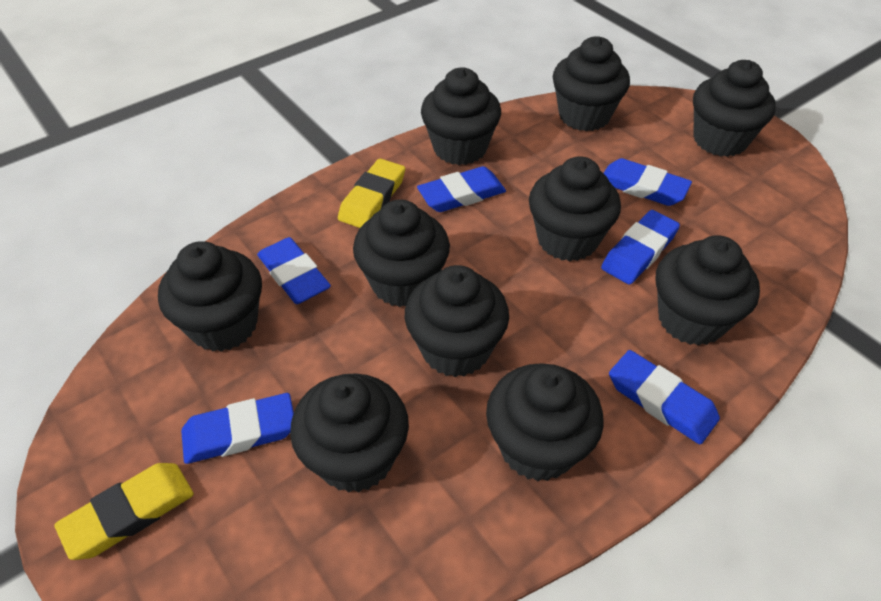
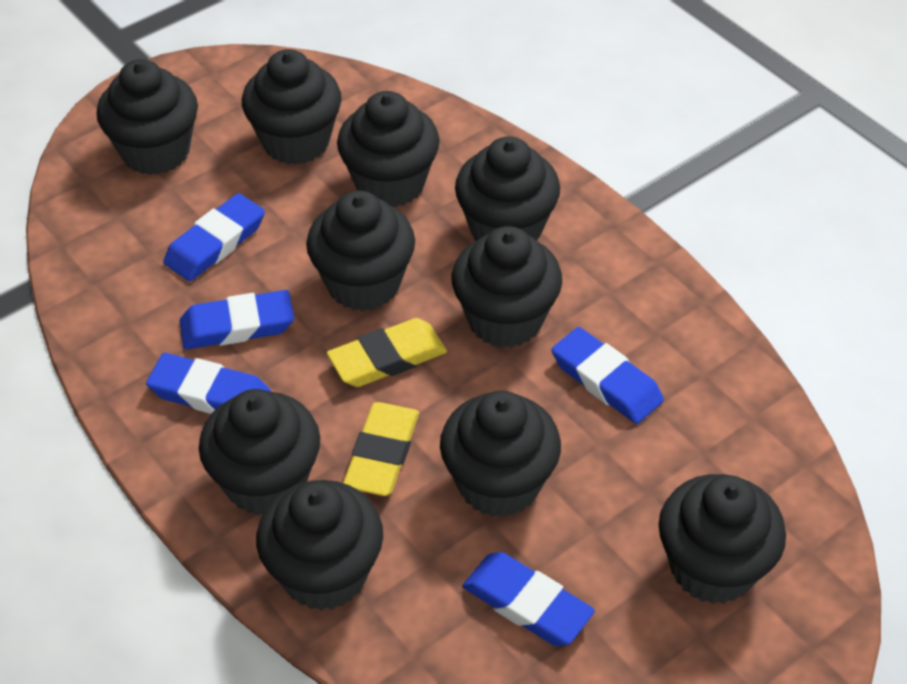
blue eraser: 6 -> 5

